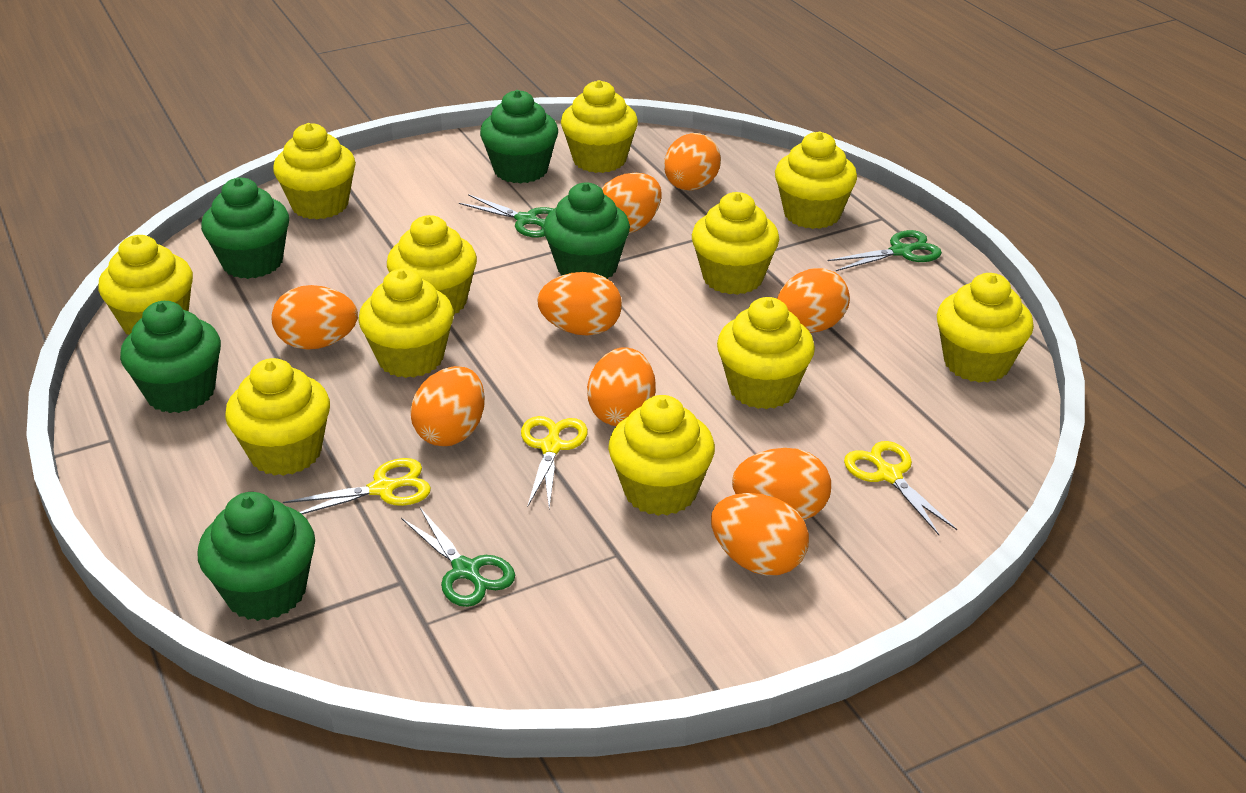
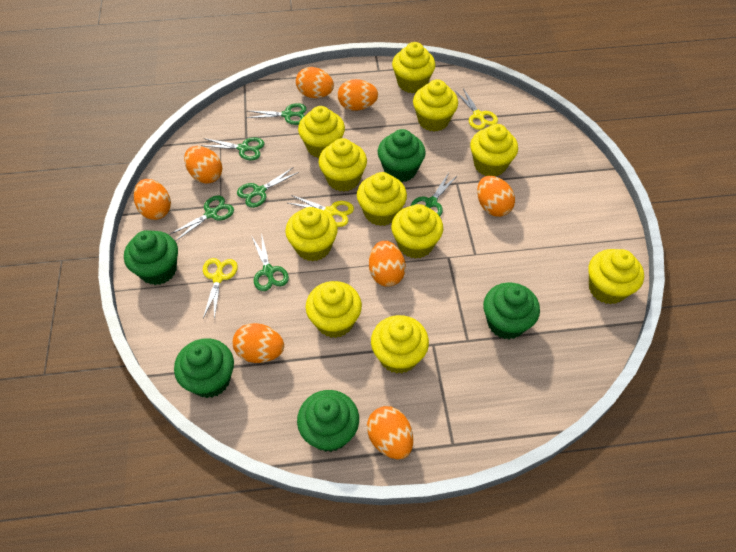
green scissors: 3 -> 6
orange egg: 9 -> 8

